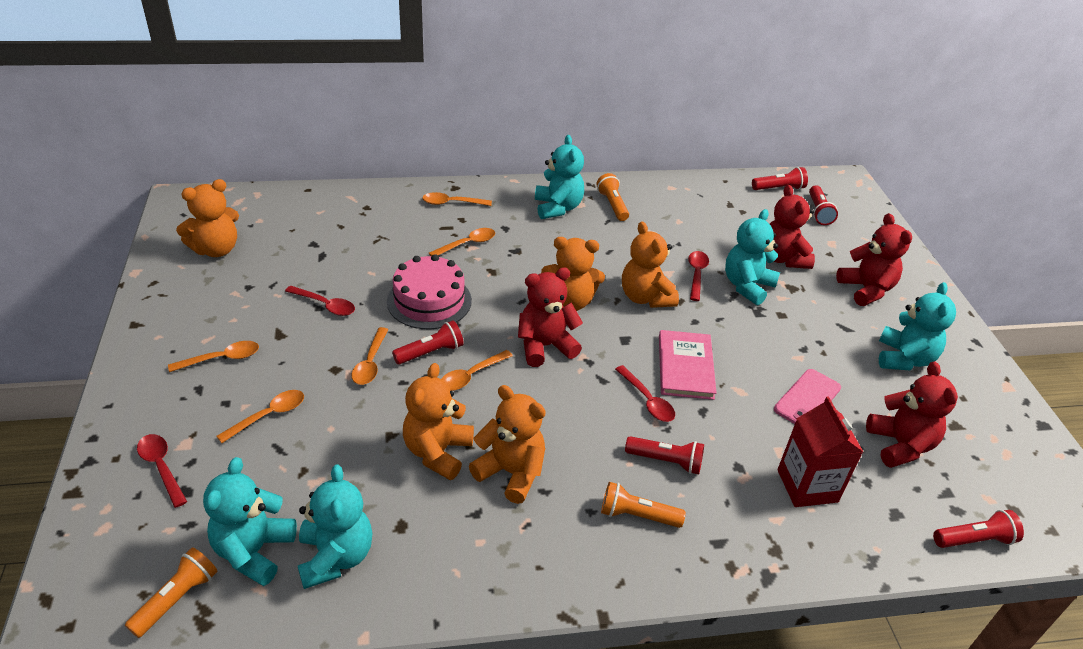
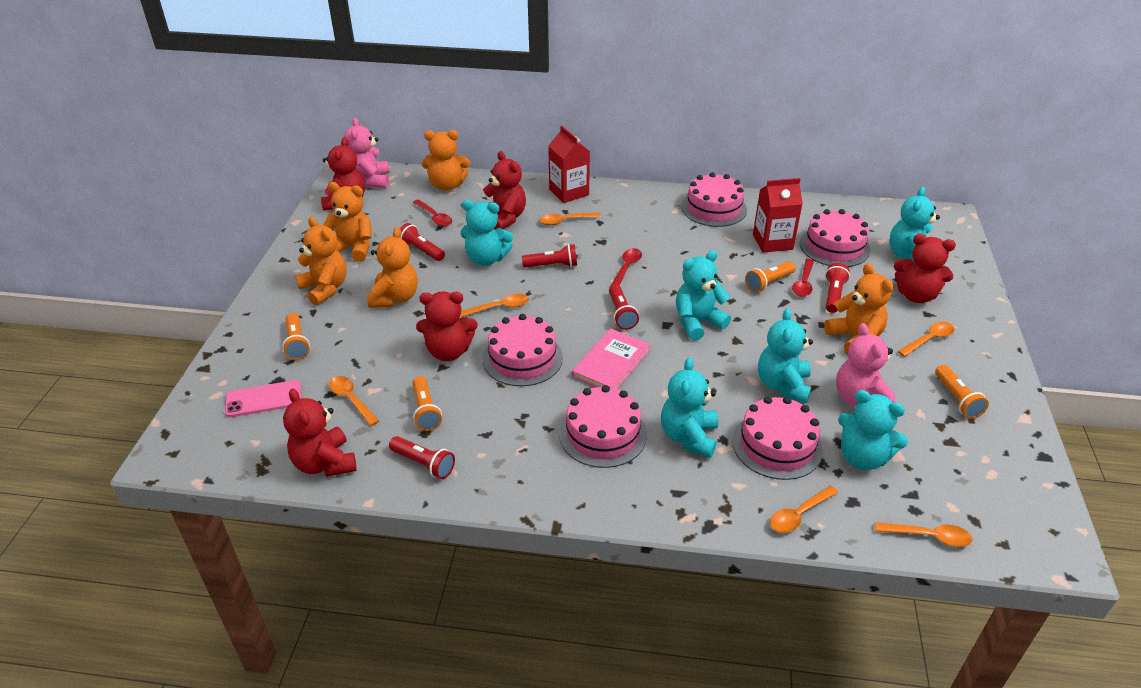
orange flashlight: 3 -> 4
pink cake: 1 -> 5
pink teddy bear: 0 -> 2
red carton: 1 -> 2
red spoon: 4 -> 3
red teddy bear: 4 -> 5
turquoise teddy bear: 5 -> 6

